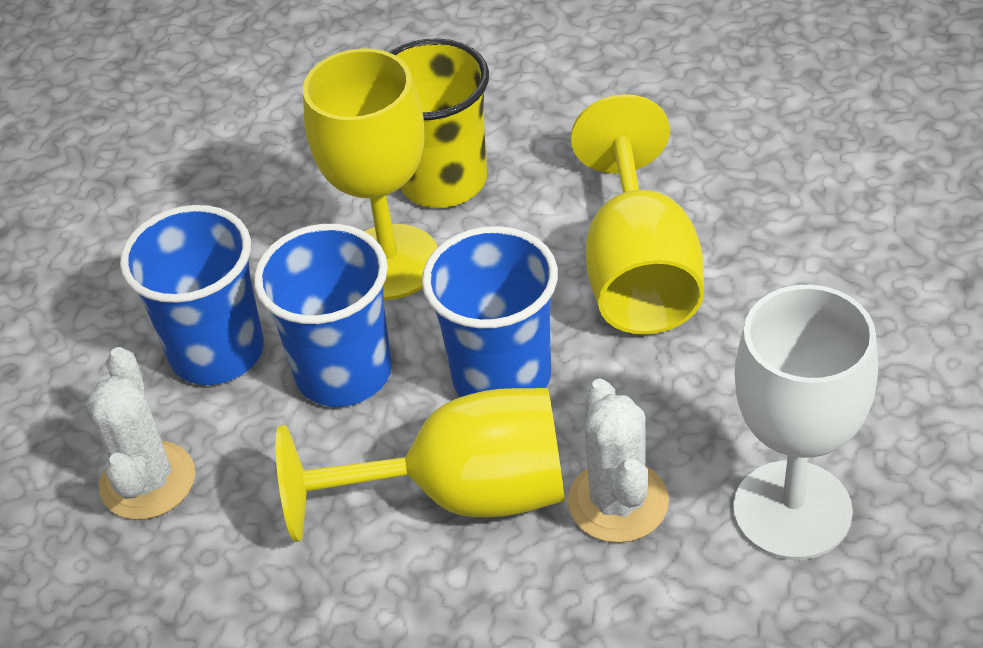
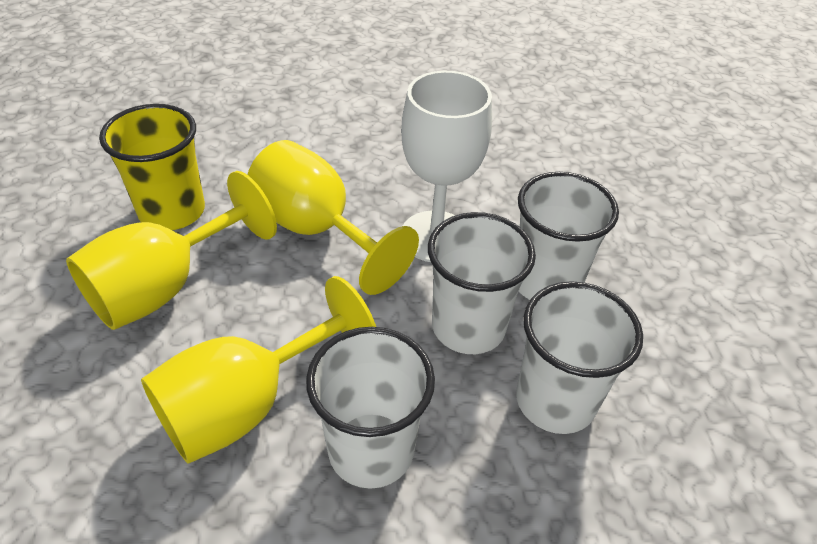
blue cup: 3 -> 0
white cactus: 2 -> 0
white cup: 0 -> 4

